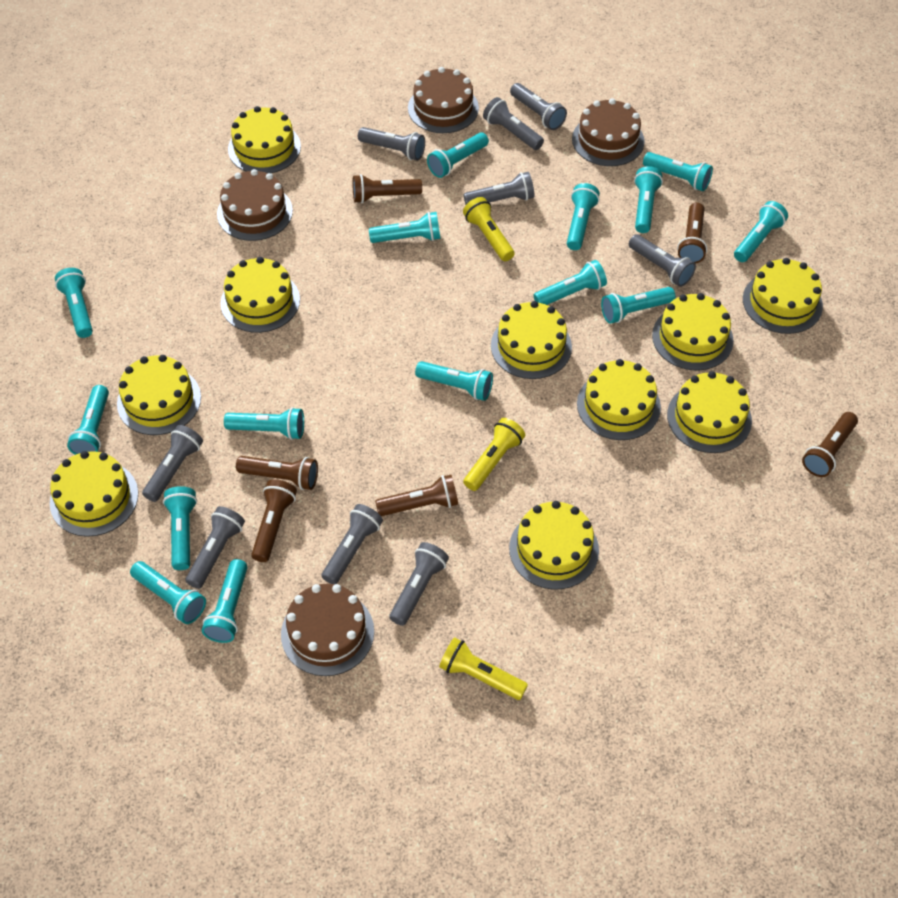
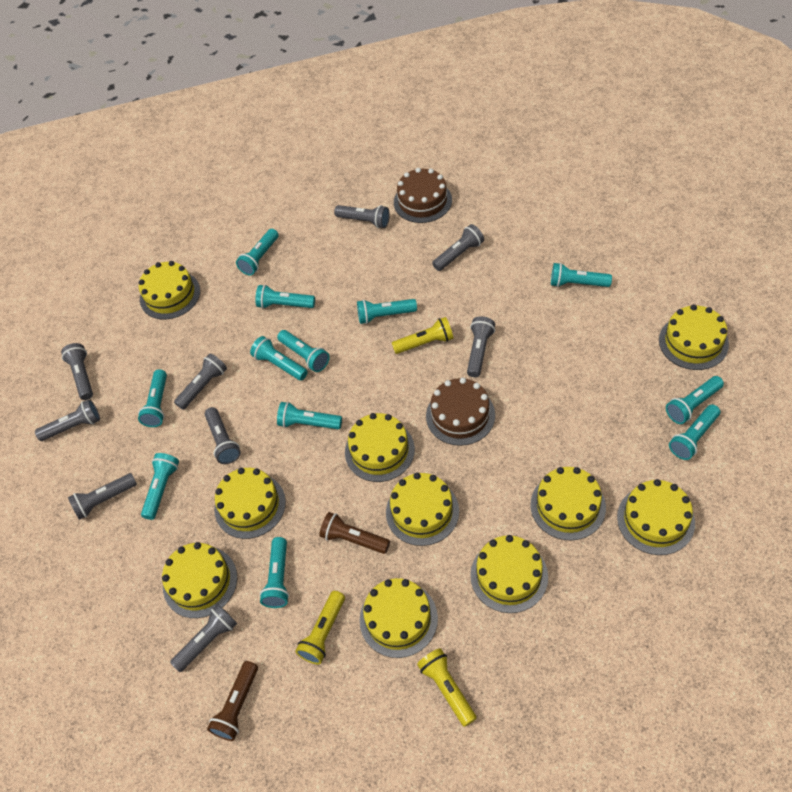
brown cake: 4 -> 2
brown flashlight: 6 -> 2
turquoise flashlight: 15 -> 12

